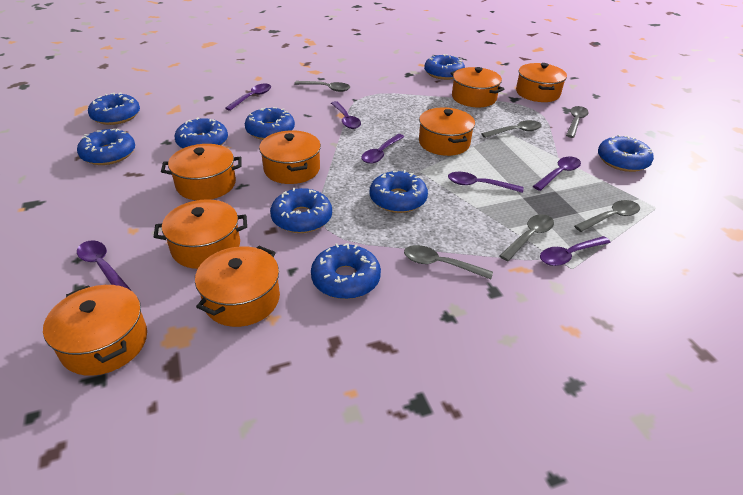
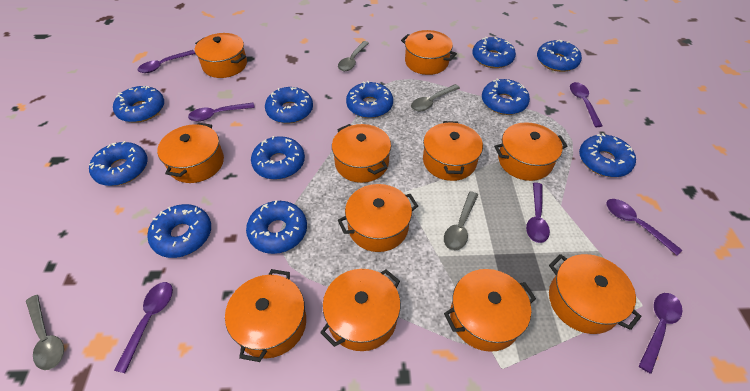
blue donut: 9 -> 11
grey spoon: 6 -> 4
orange pot: 8 -> 11

